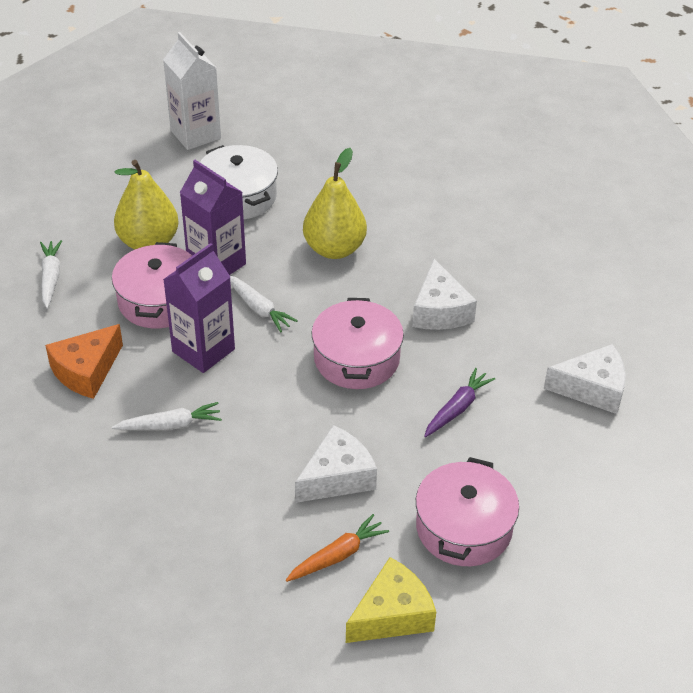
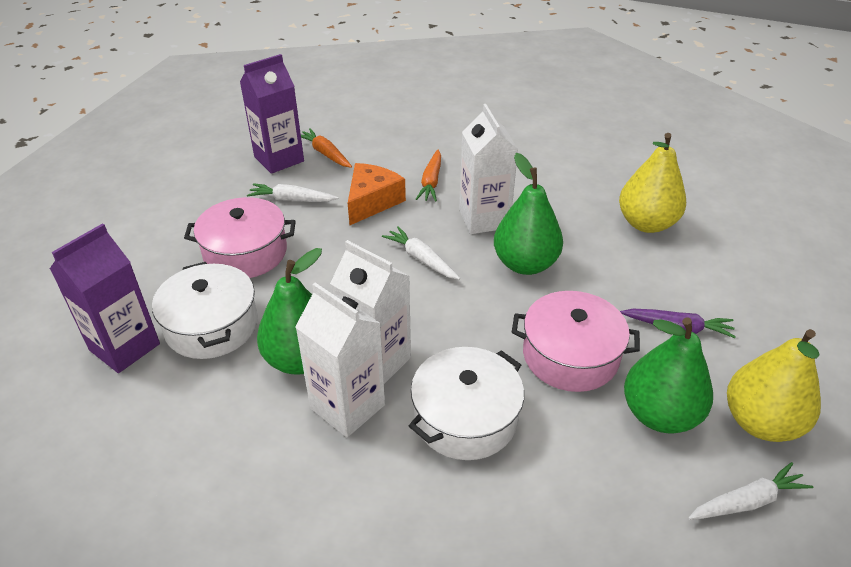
green pear: 0 -> 3
orange carrot: 1 -> 2
pink pot: 3 -> 2
white carton: 1 -> 3
white cheese: 3 -> 0
white pot: 1 -> 2
yellow cheese: 1 -> 0

